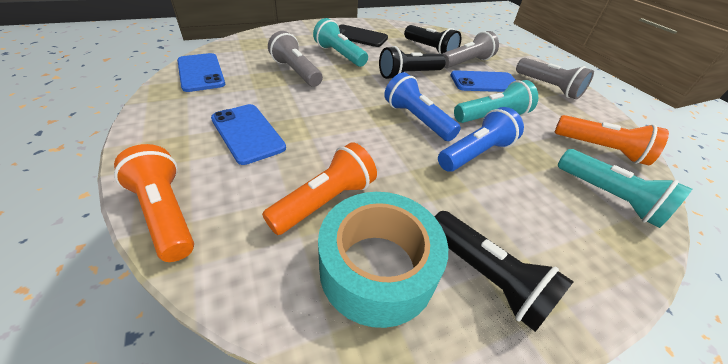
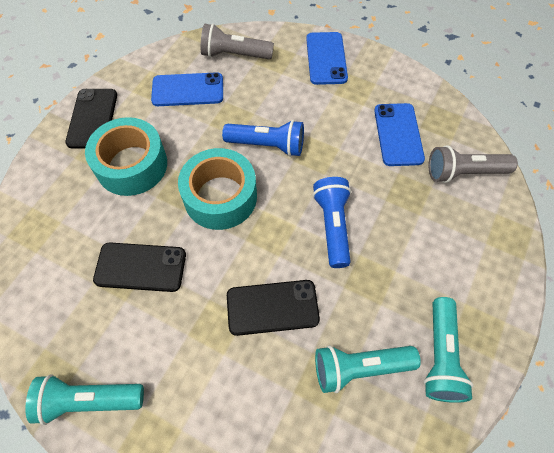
black flashlight: 3 -> 0
black phone: 1 -> 3
grey flashlight: 3 -> 2
orange flashlight: 3 -> 0
turquoise tape: 1 -> 2

